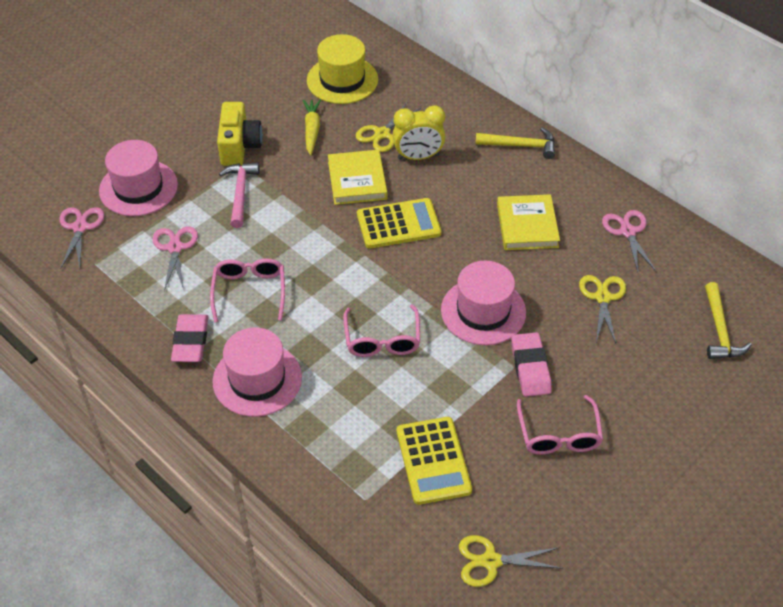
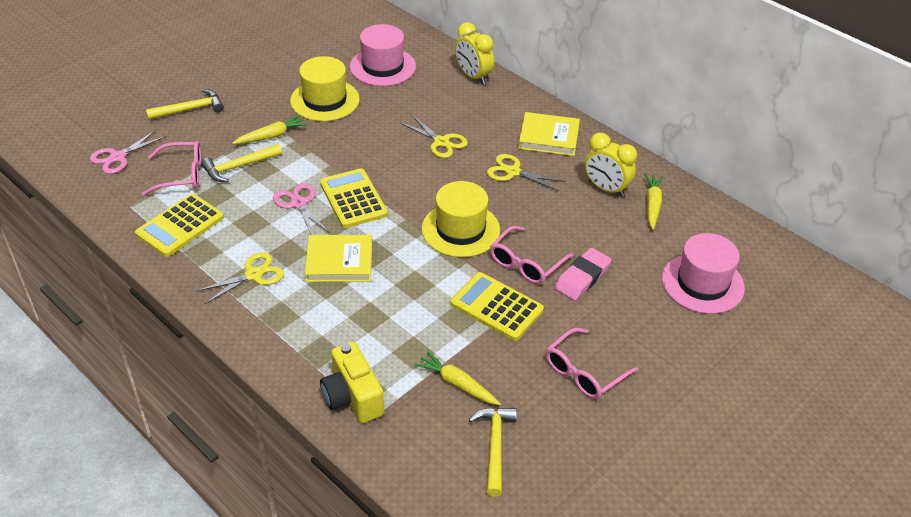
pink eraser: 2 -> 1
pink hammer: 1 -> 0
pink hat: 3 -> 2
pink scissors: 3 -> 2
yellow calculator: 2 -> 3
yellow carrot: 1 -> 3
yellow clock: 1 -> 2
yellow hammer: 2 -> 3
yellow hat: 1 -> 2

